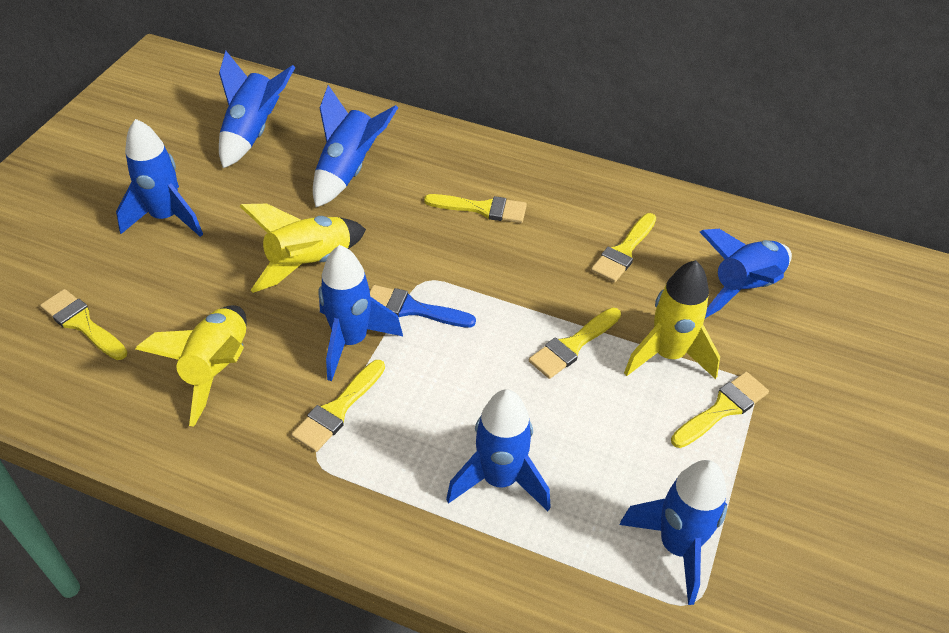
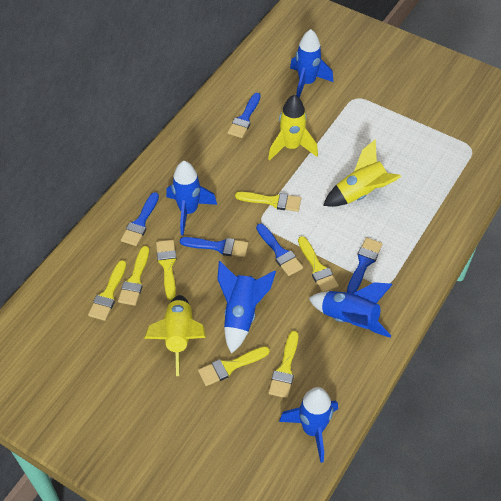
blue brush: 1 -> 5
blue rocket: 7 -> 5
yellow brush: 6 -> 7

